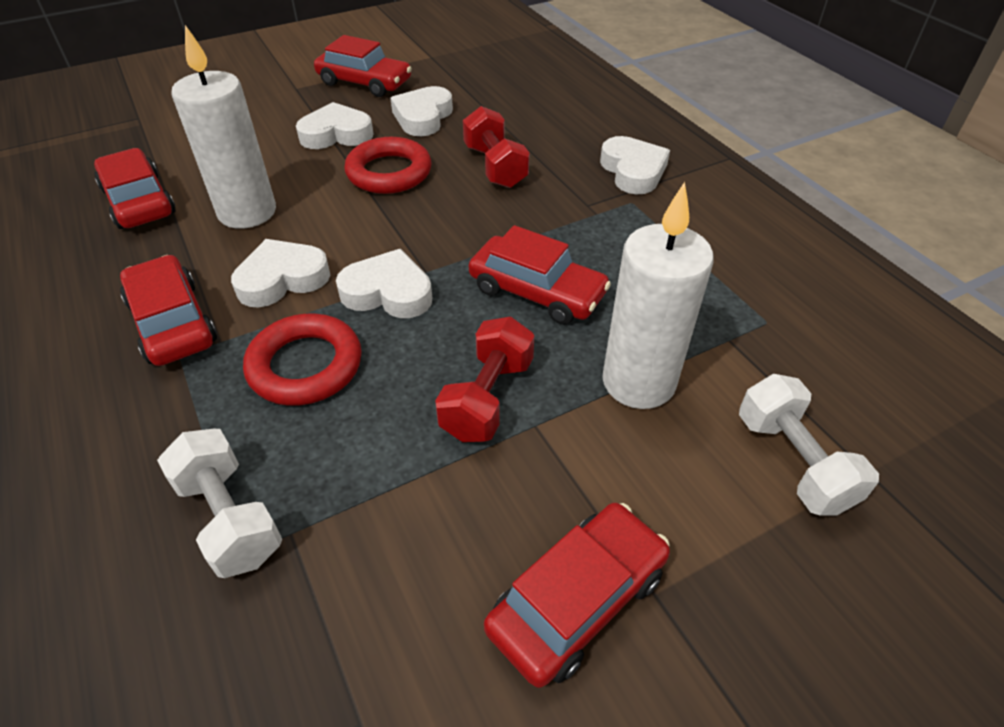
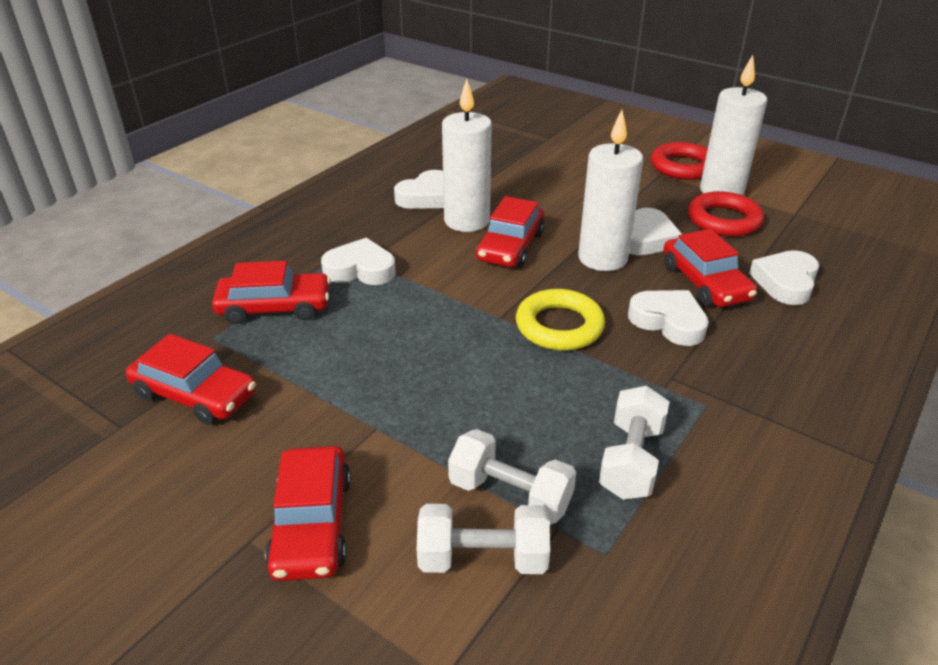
red dumbbell: 2 -> 0
white candle: 2 -> 3
white dumbbell: 2 -> 3
yellow ring: 0 -> 1

